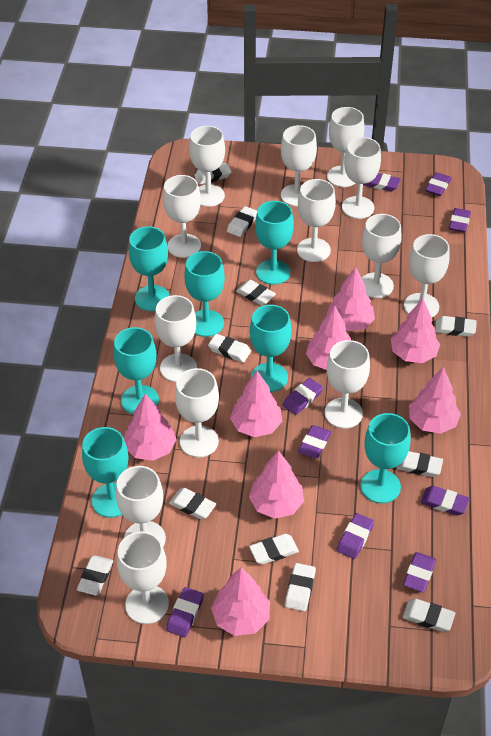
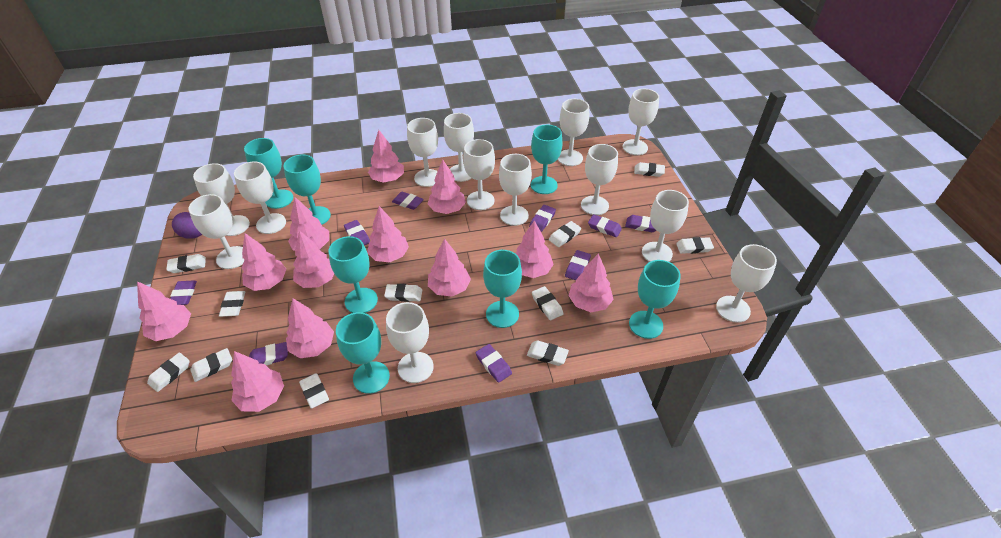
pink tree: 8 -> 12
purple egg: 0 -> 1

